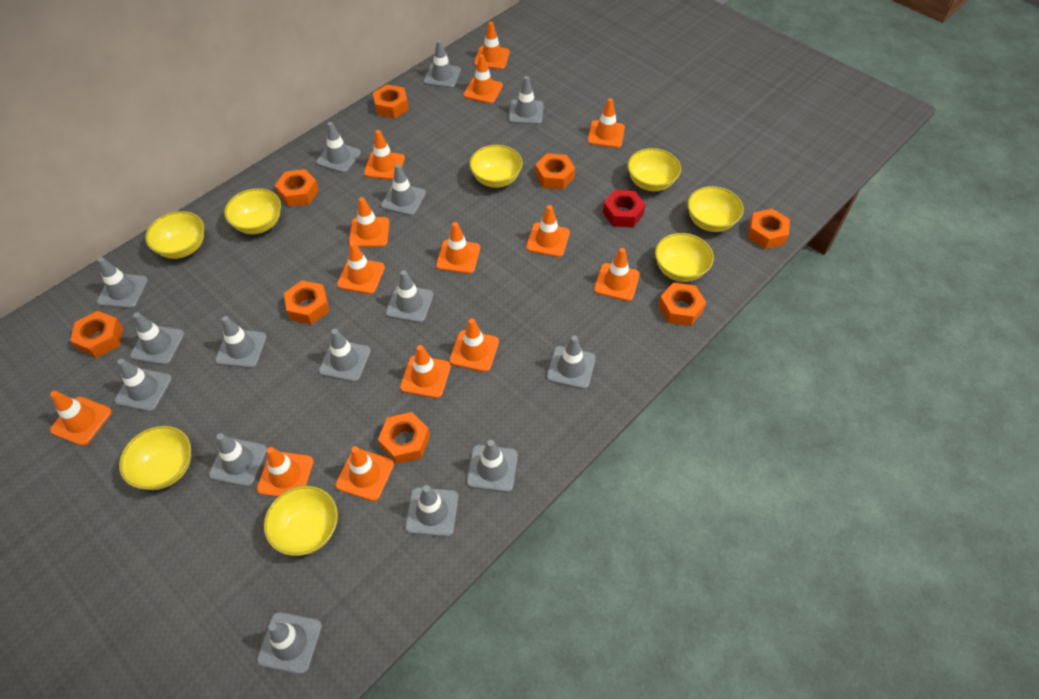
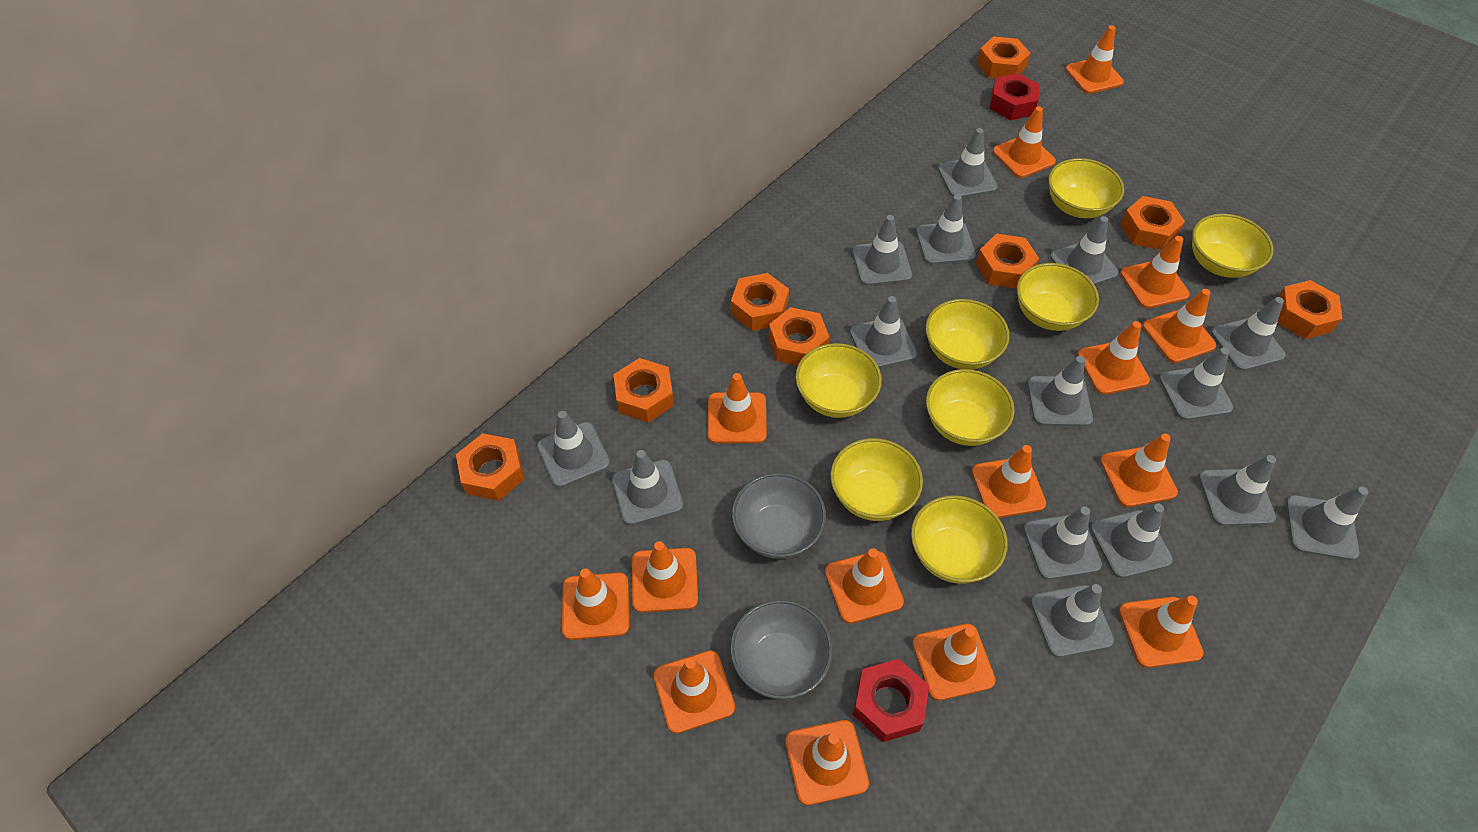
grey bowl: 0 -> 2
orange traffic cone: 14 -> 15
red nut: 1 -> 2

